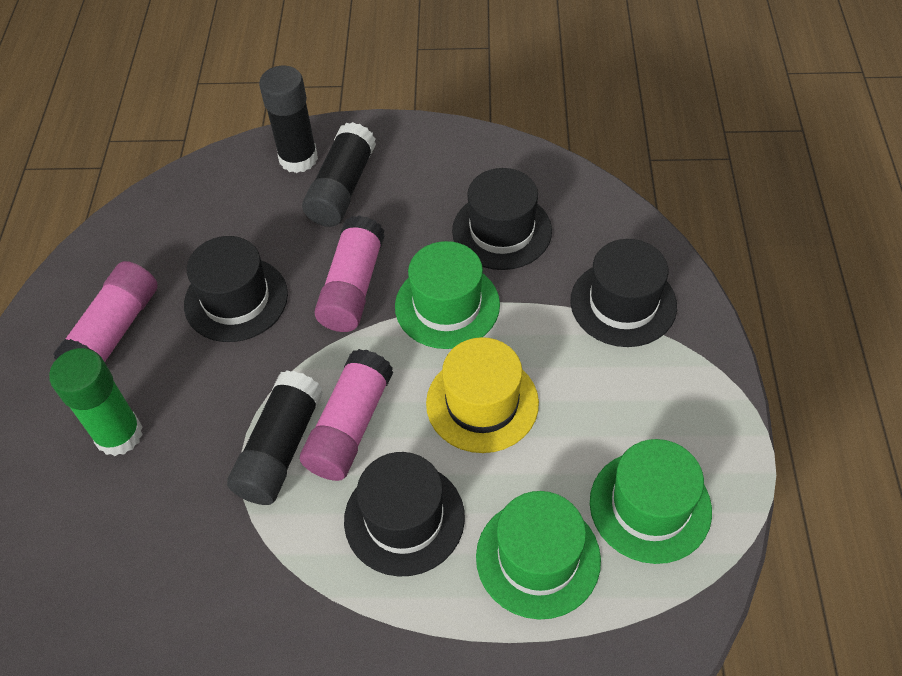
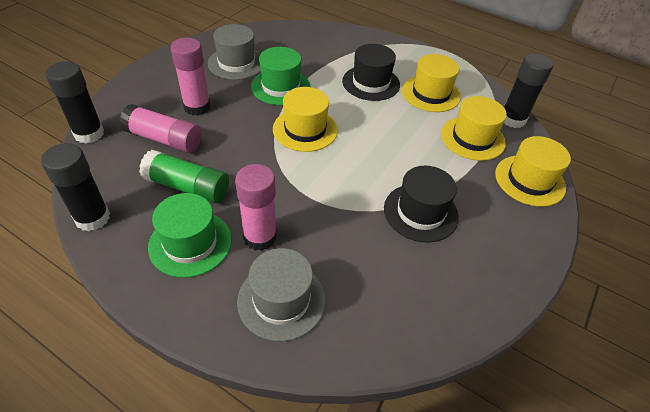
black hat: 4 -> 2
green hat: 3 -> 2
grey hat: 0 -> 2
yellow hat: 1 -> 4

